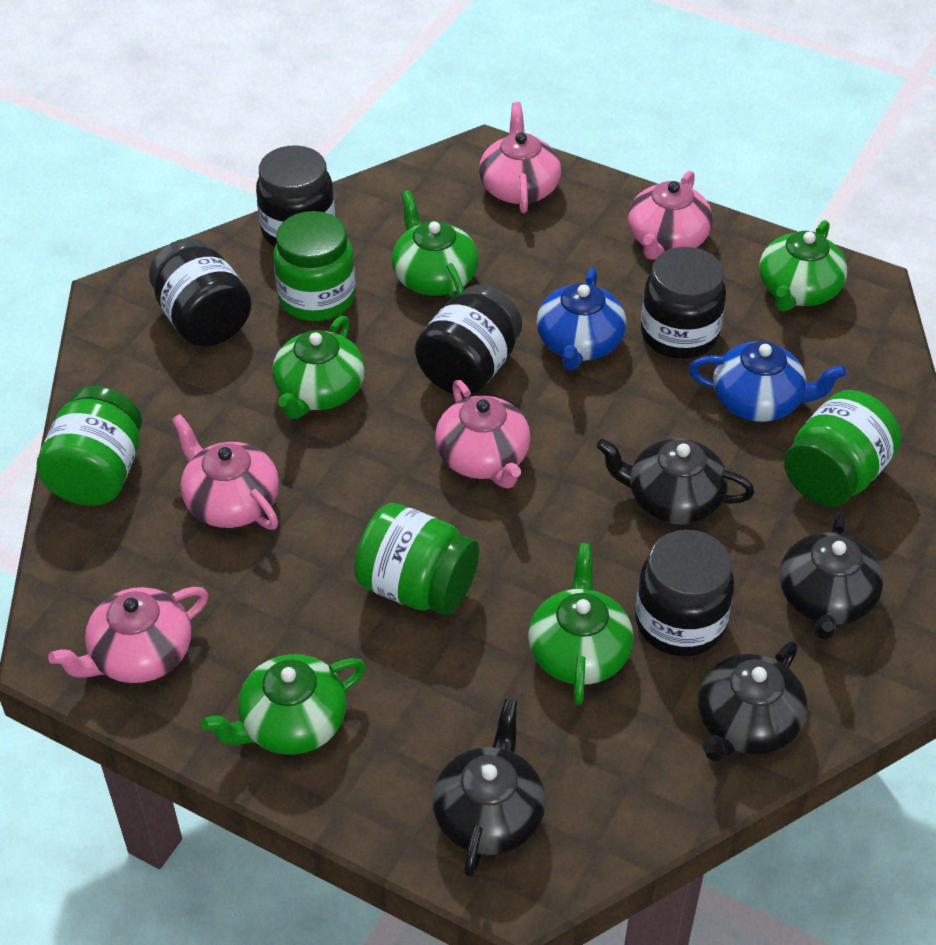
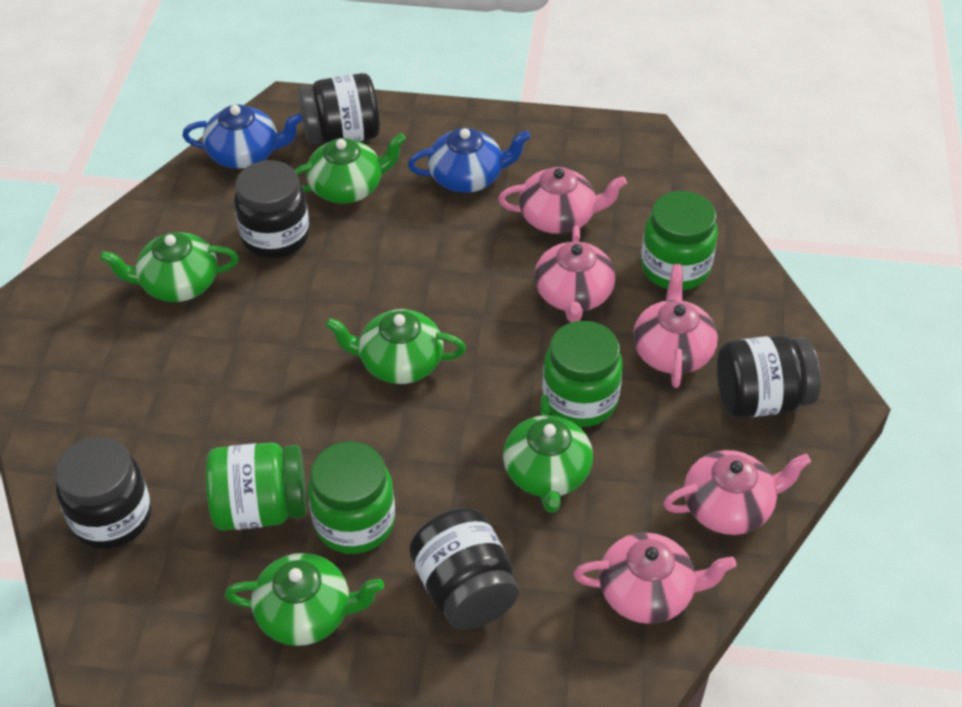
black teapot: 4 -> 0

